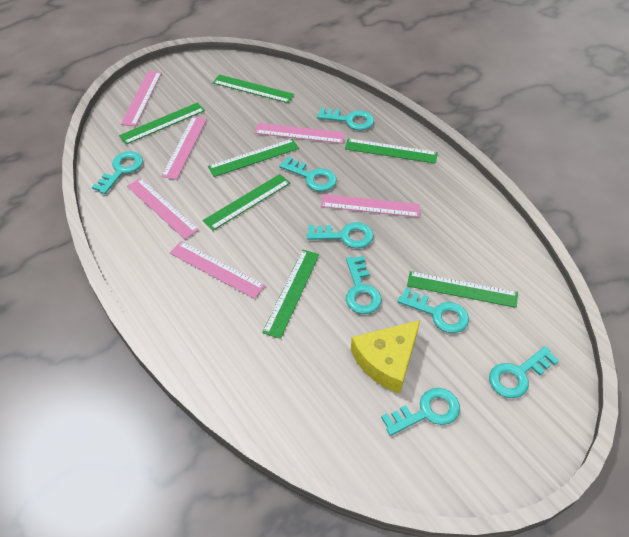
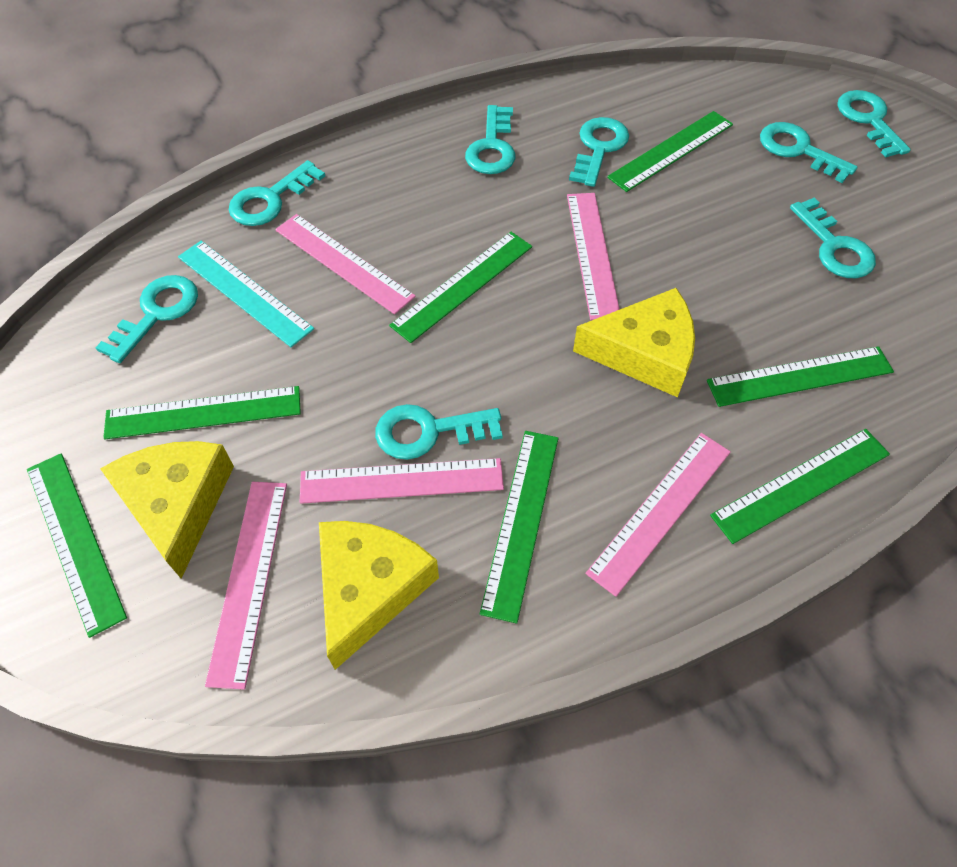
pink ruler: 6 -> 5
turquoise ruler: 0 -> 1
yellow cheese: 1 -> 3

